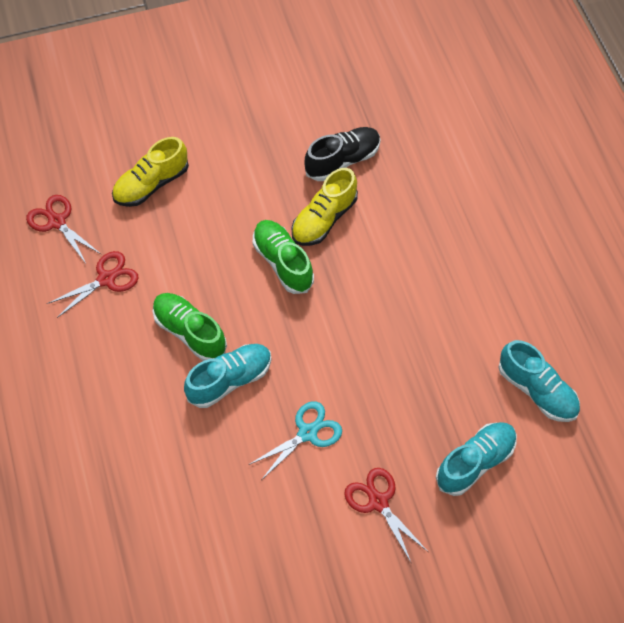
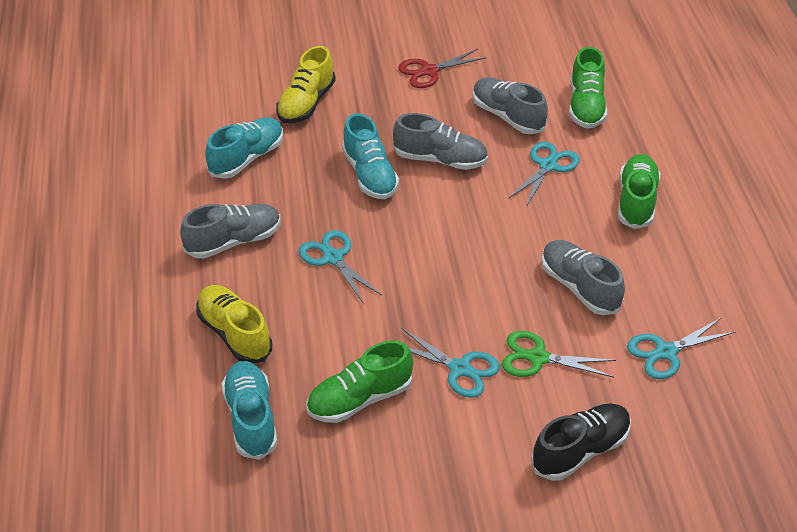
green scissors: 0 -> 1
green shoe: 2 -> 3
grey shoe: 0 -> 4
red scissors: 3 -> 1
turquoise scissors: 1 -> 4

